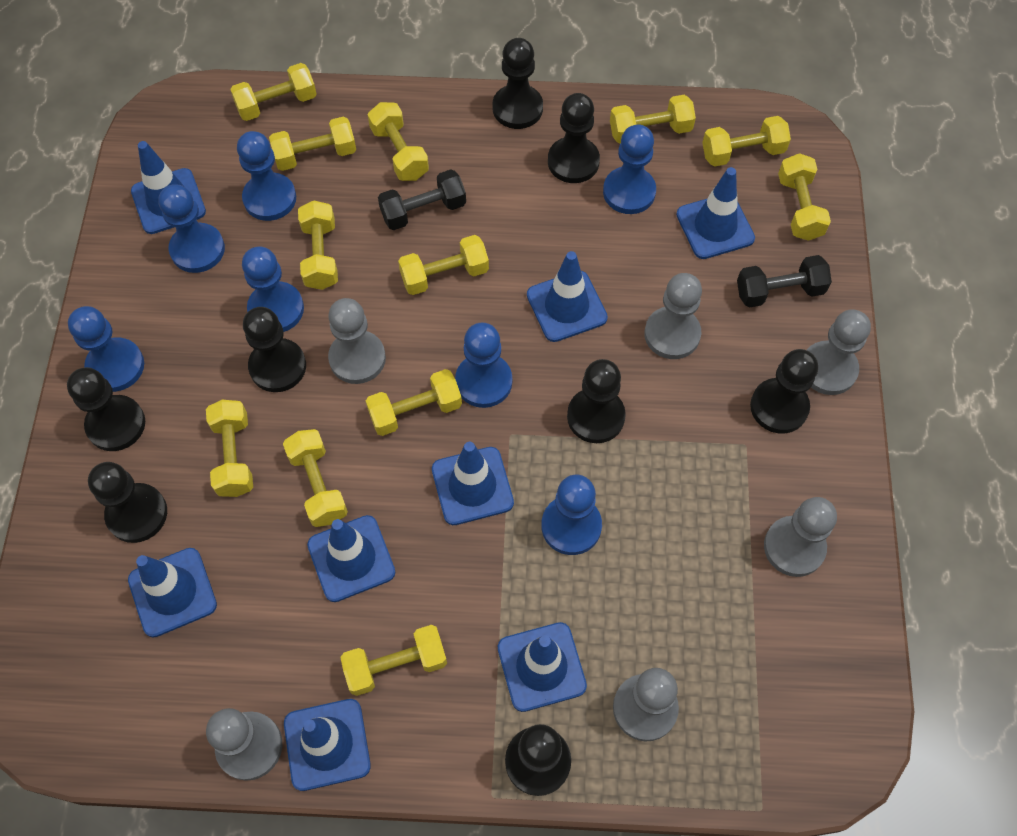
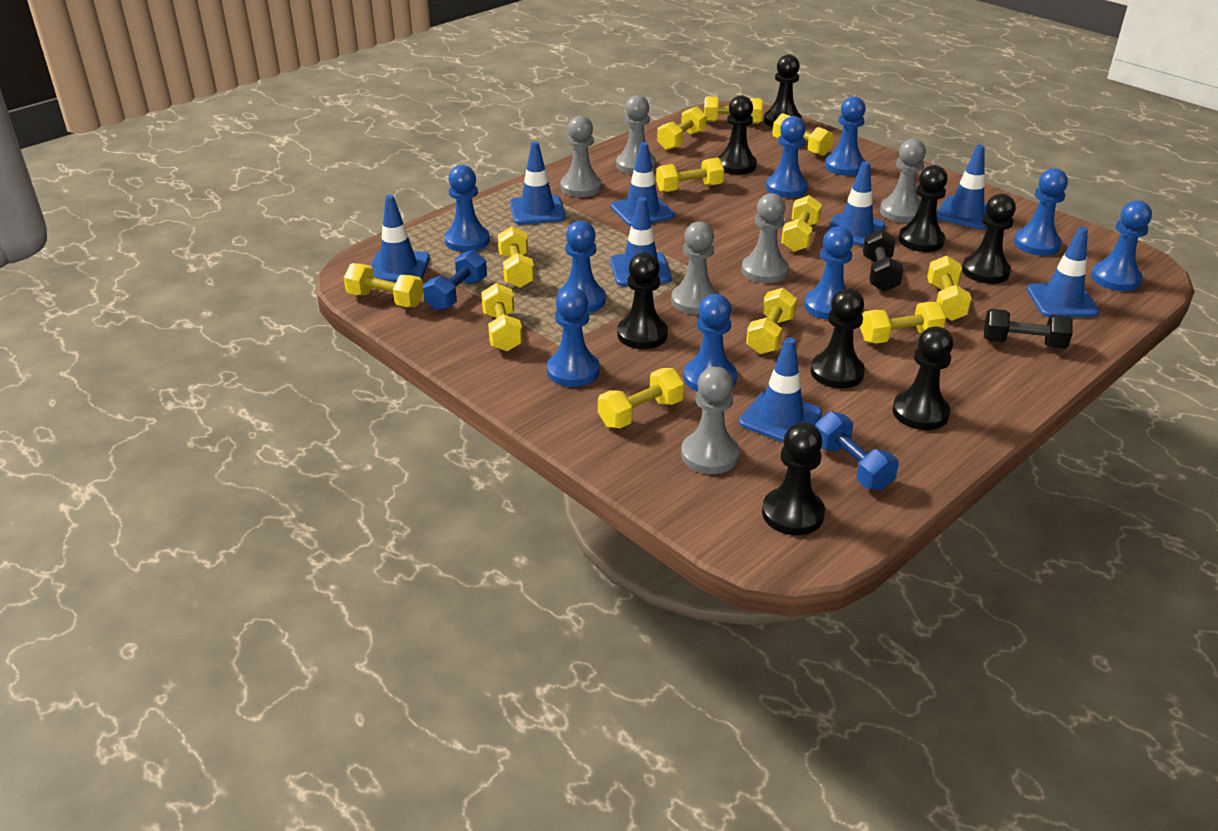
blue dumbbell: 0 -> 2
blue pawn: 7 -> 9

